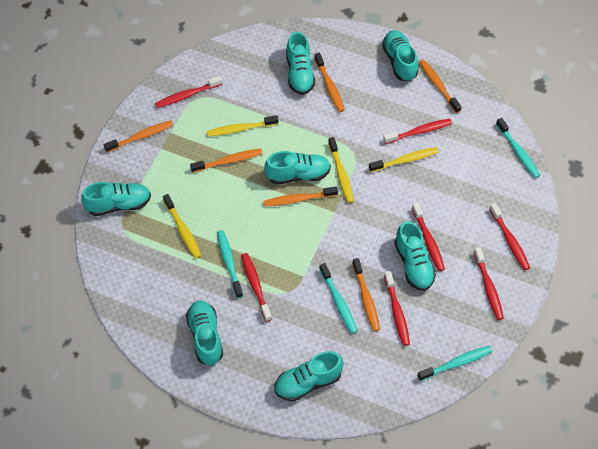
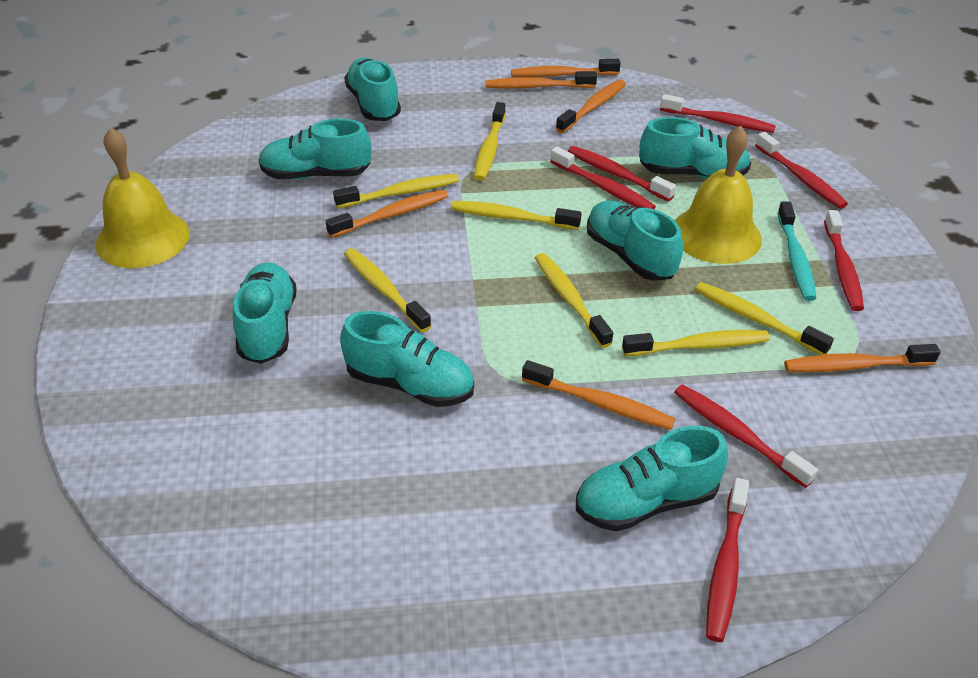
turquoise toothbrush: 4 -> 1
yellow bell: 0 -> 2
yellow toothbrush: 4 -> 7

